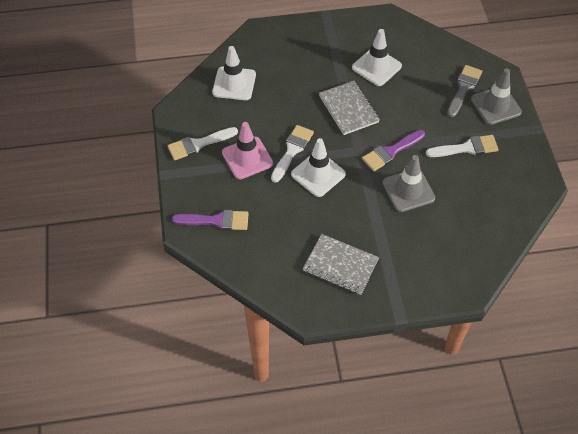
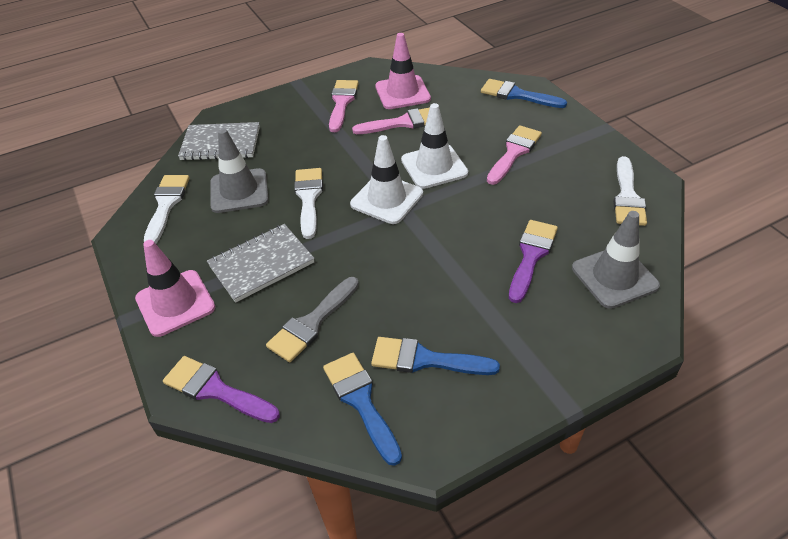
blue brush: 0 -> 3
pink brush: 0 -> 3
pink traffic cone: 1 -> 2
white traffic cone: 3 -> 2

